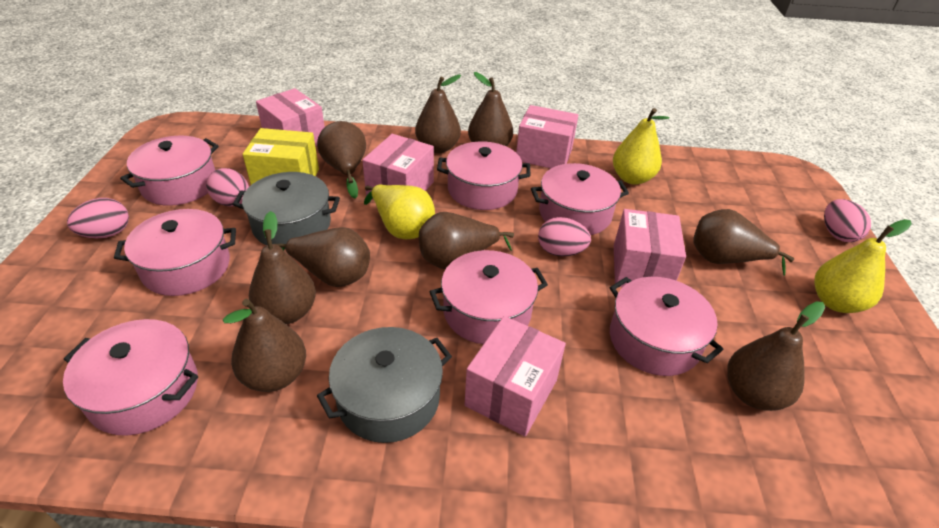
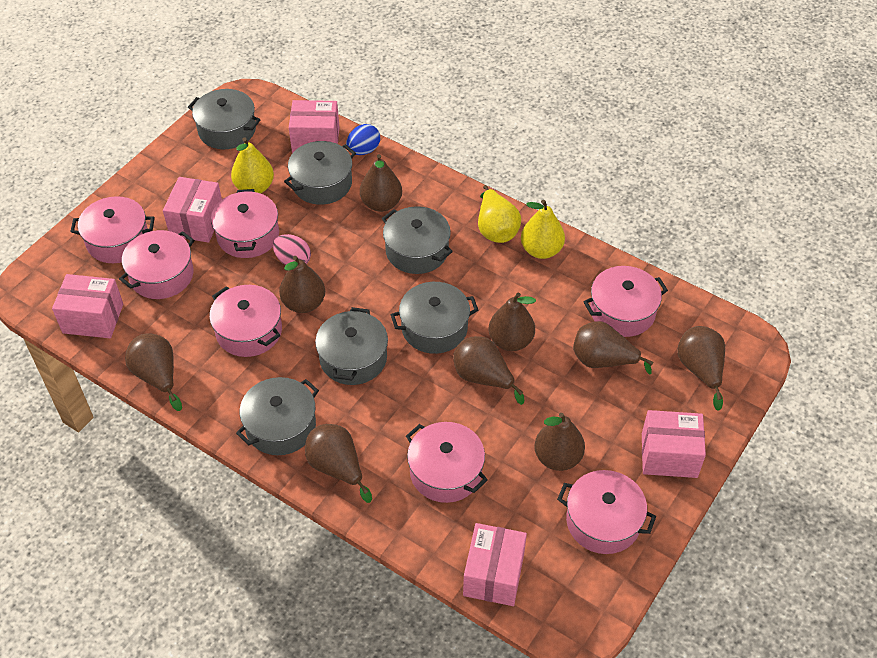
blue egg: 0 -> 1
grey pot: 2 -> 6
pink egg: 4 -> 1
yellow box: 1 -> 0

